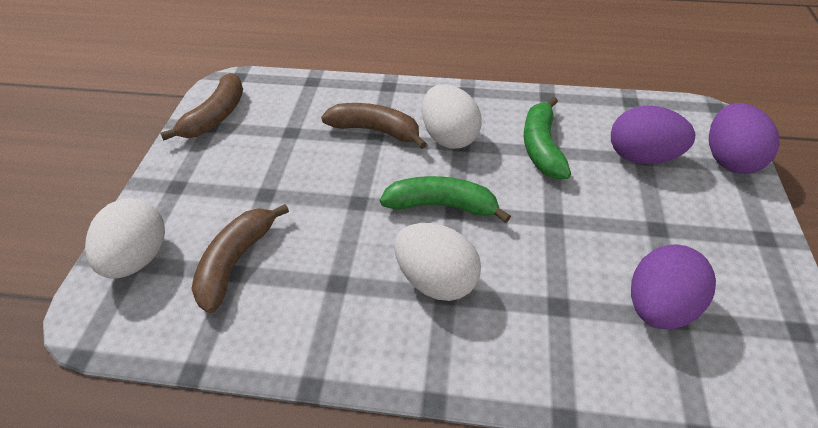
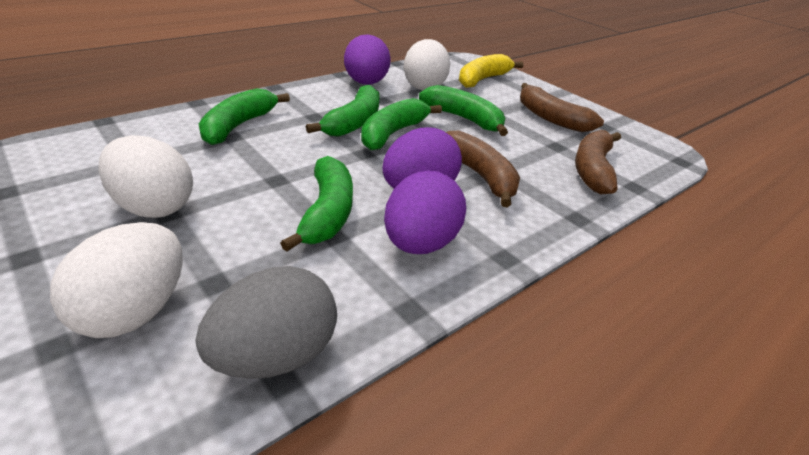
green banana: 2 -> 5
grey egg: 0 -> 1
yellow banana: 0 -> 1

